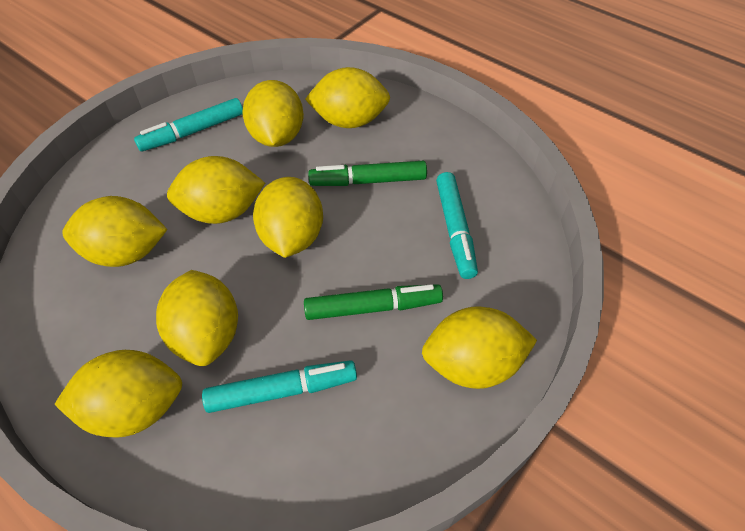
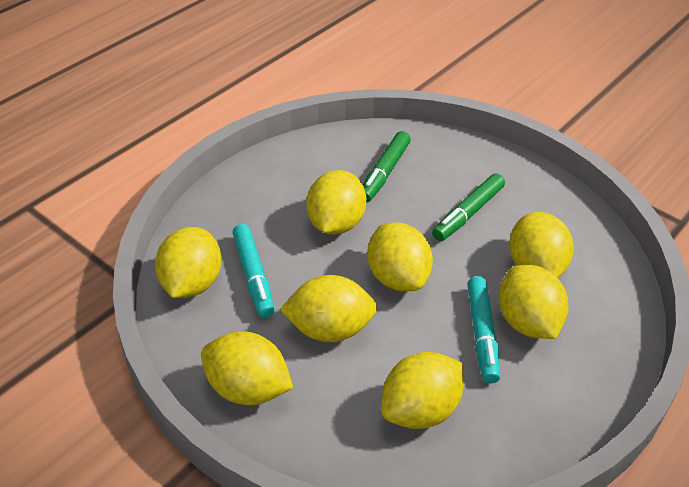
turquoise marker: 3 -> 2

